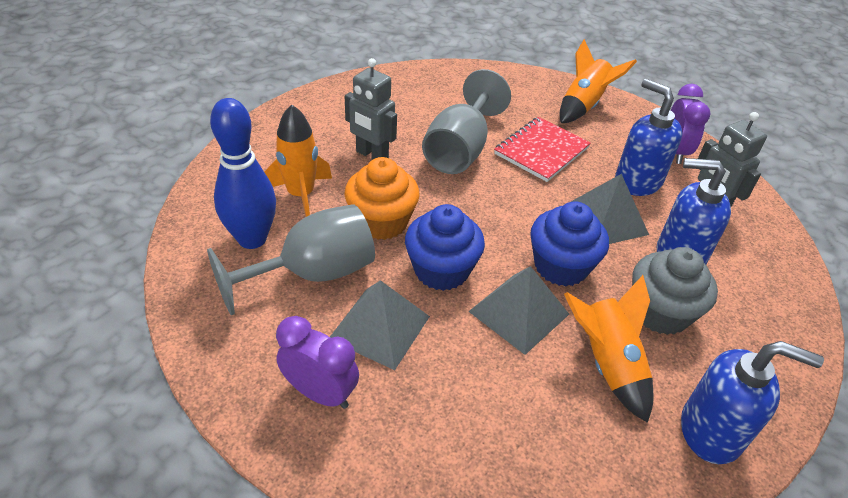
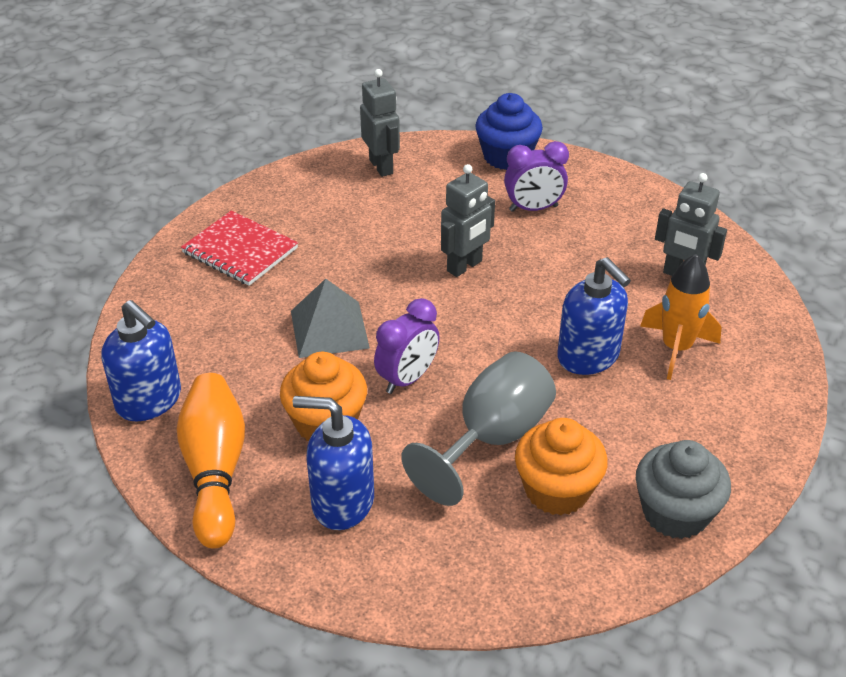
blue bowling pin: 1 -> 0
blue cupcake: 2 -> 1
grey goblet: 2 -> 1
grey pyramid: 3 -> 1
grey robot: 2 -> 3
orange bowling pin: 0 -> 1
orange cupcake: 1 -> 2
orange rocket: 3 -> 1

